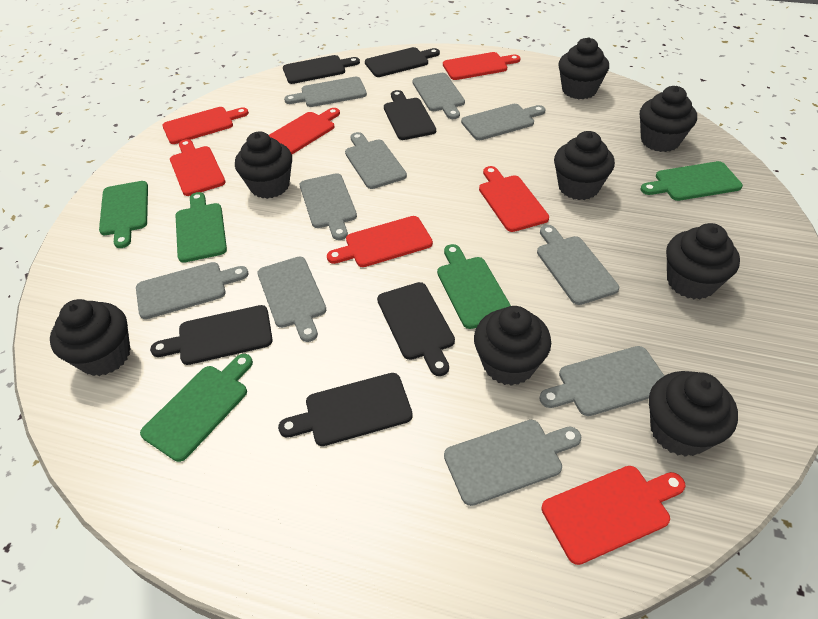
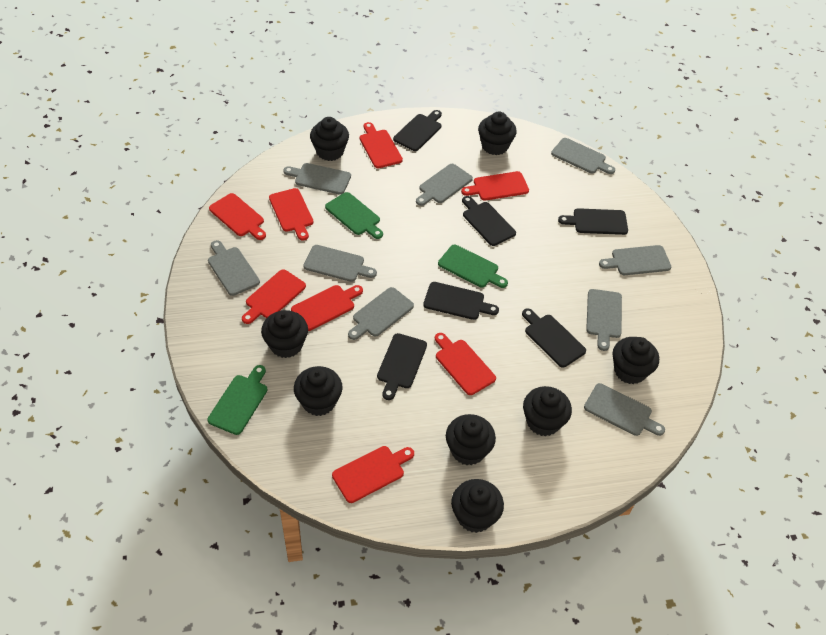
green cutting board: 5 -> 3
grey cutting board: 10 -> 9
red cutting board: 7 -> 8

